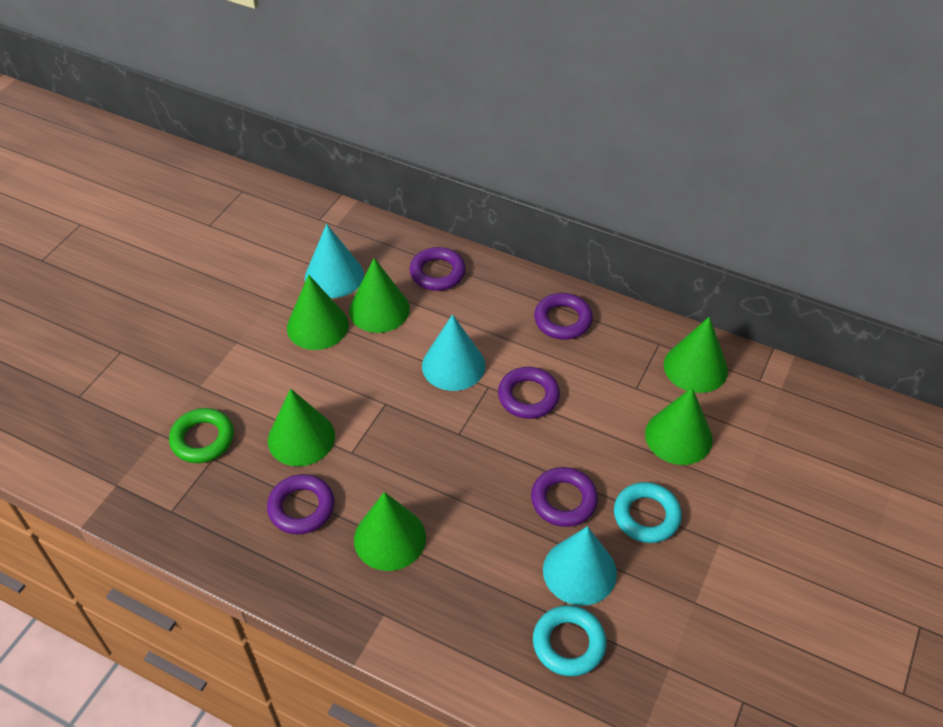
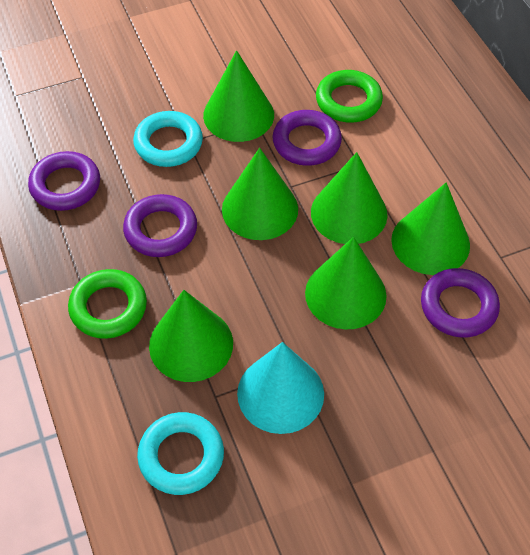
green ring: 1 -> 2
purple ring: 5 -> 4
turquoise cone: 3 -> 1

